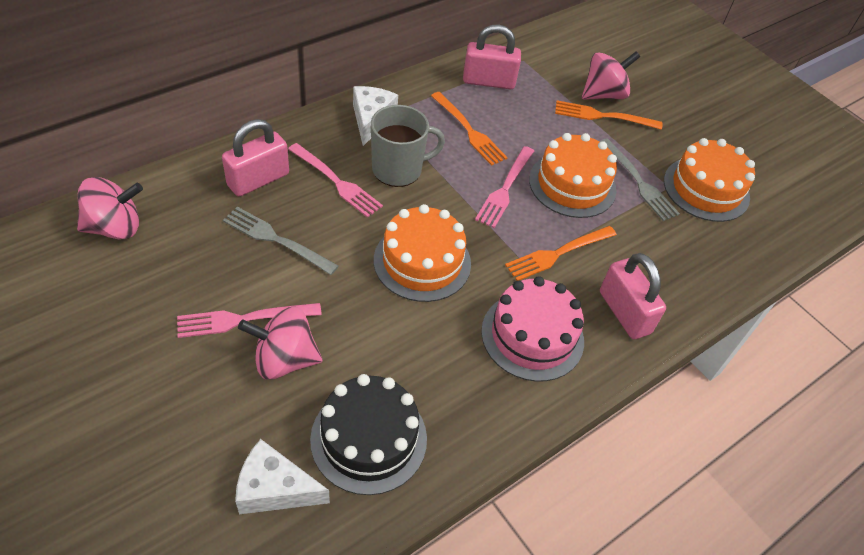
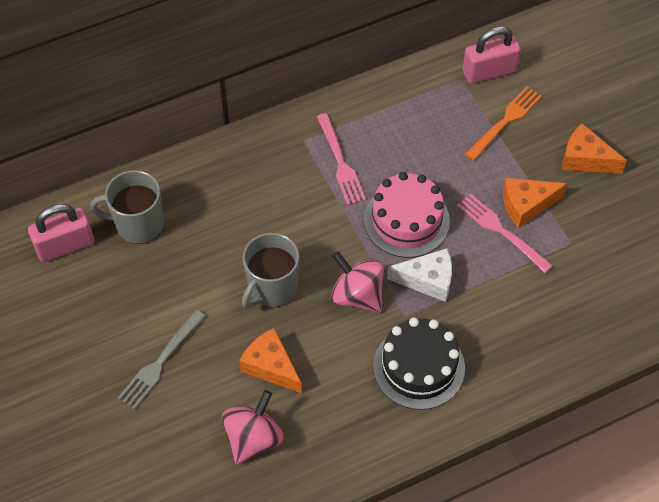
grey fork: 2 -> 1
grey mug: 1 -> 2
orange cake: 3 -> 0
orange cheese: 0 -> 3
orange fork: 3 -> 1
pink fork: 3 -> 2
pink padlock: 3 -> 2
pink spinning top: 3 -> 2
white cheese: 2 -> 1

